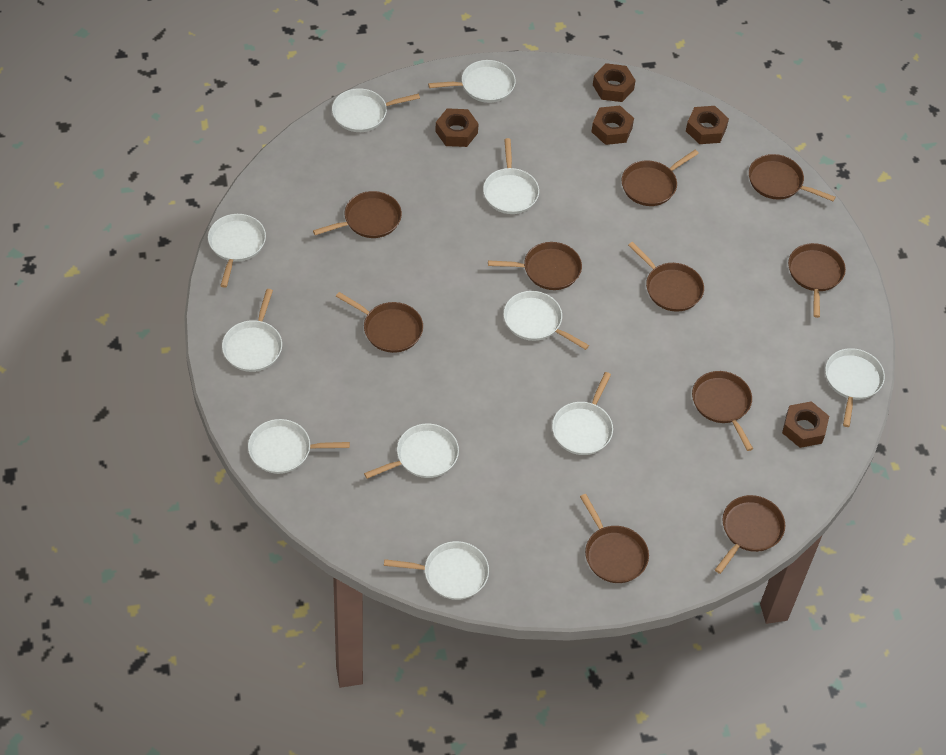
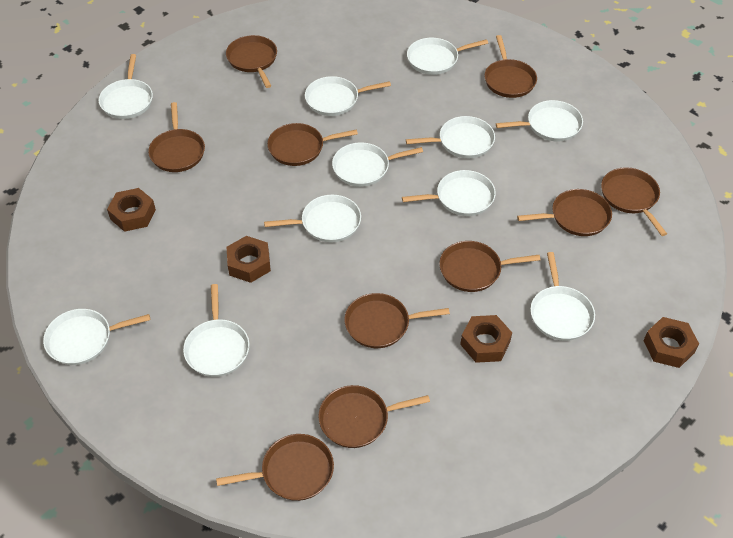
brown nut: 5 -> 4

